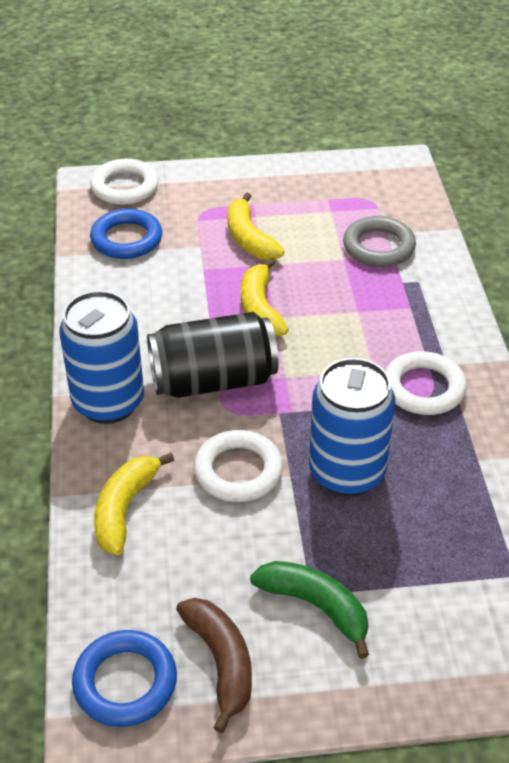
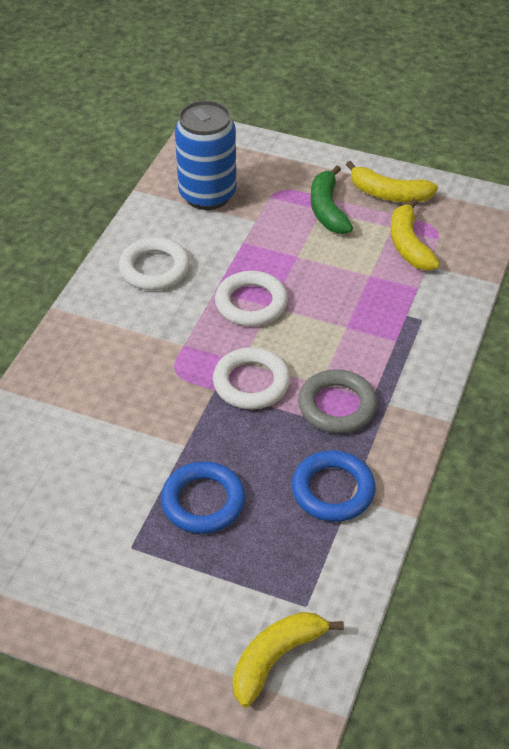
black can: 1 -> 0
blue can: 2 -> 1
brown banana: 1 -> 0

